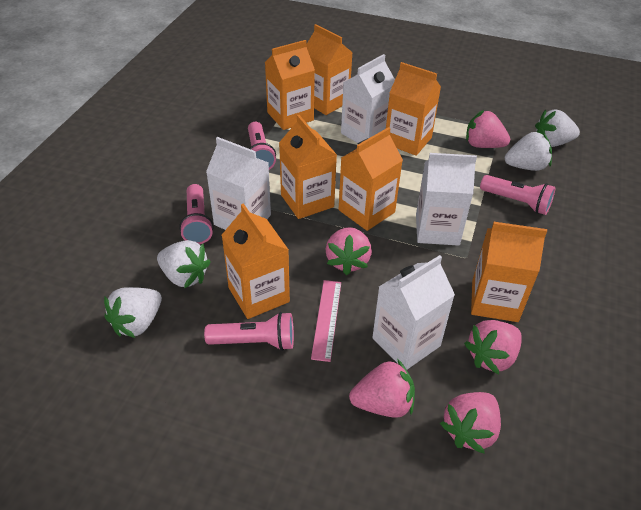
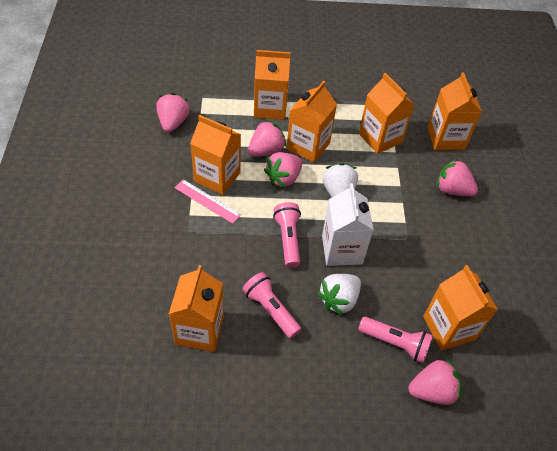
pink flashlight: 4 -> 3
white carton: 4 -> 1
white strawberry: 4 -> 2

